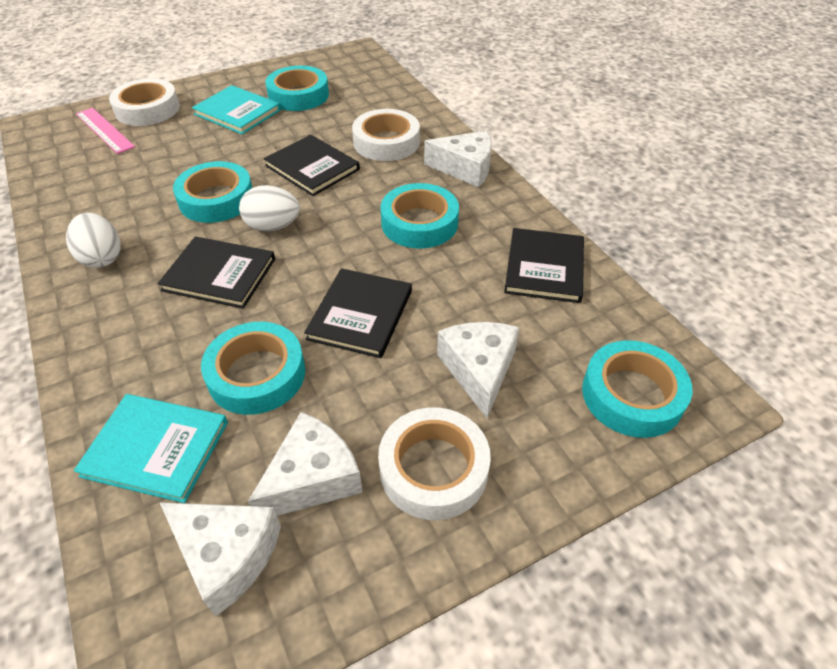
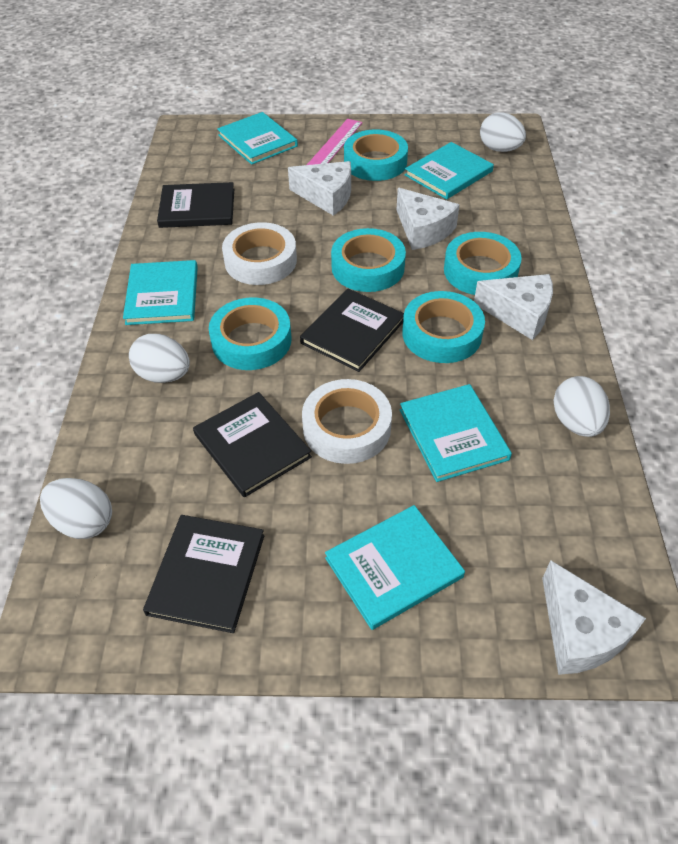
turquoise book: 2 -> 5
white egg: 2 -> 4
white tape: 3 -> 2

